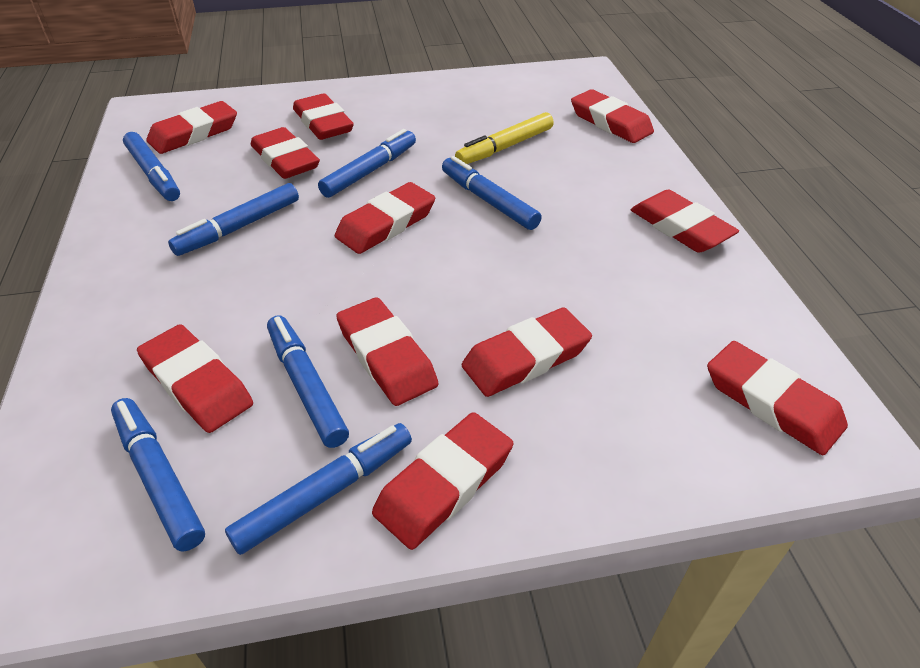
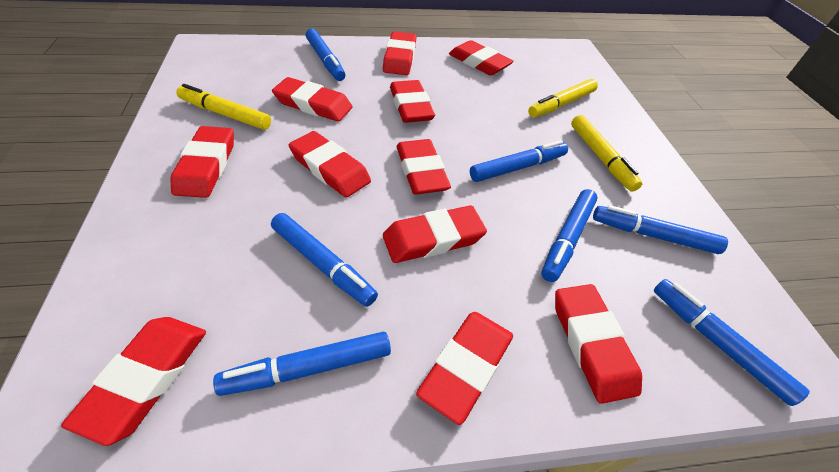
yellow marker: 1 -> 3

